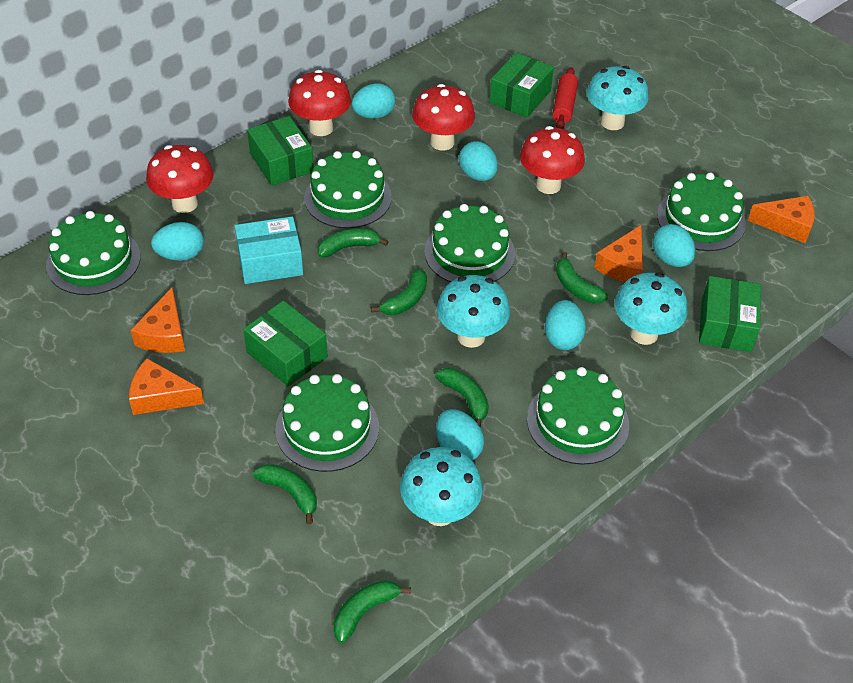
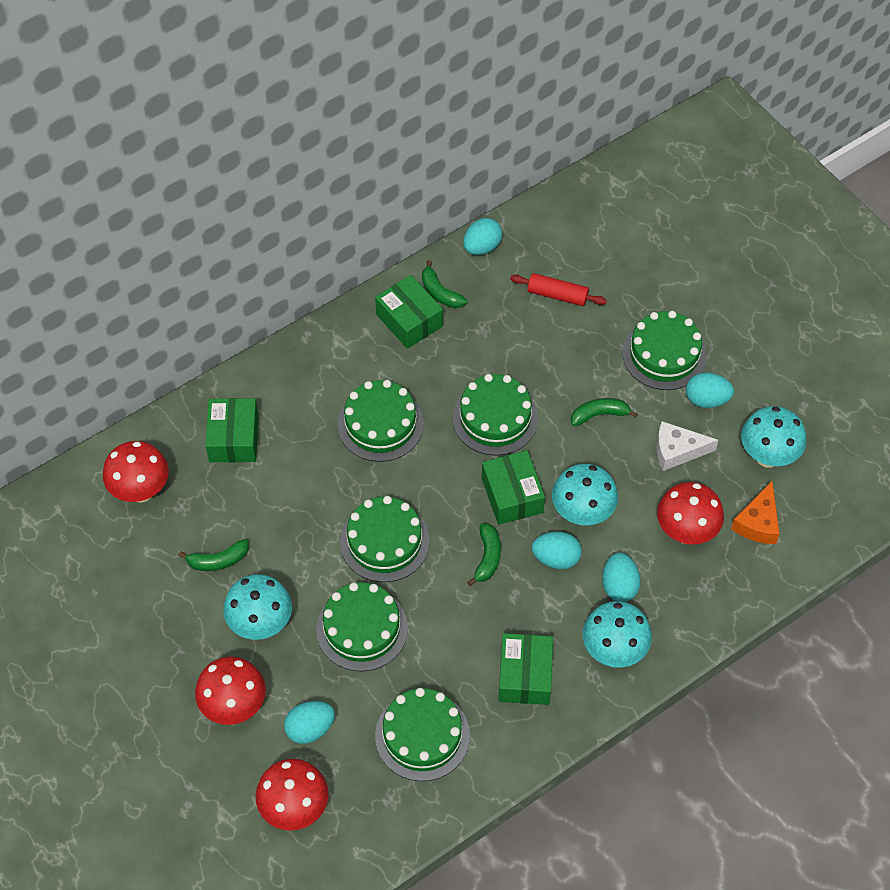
green banana: 6 -> 4
orange cheese: 4 -> 1
turquoise box: 1 -> 0
turquoise egg: 6 -> 5
white cheese: 0 -> 1

